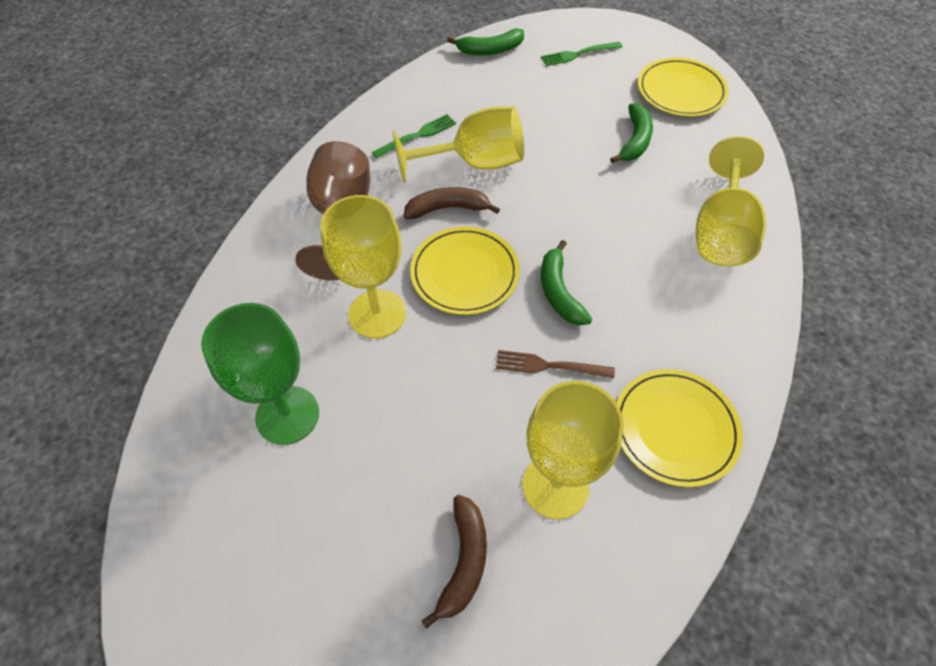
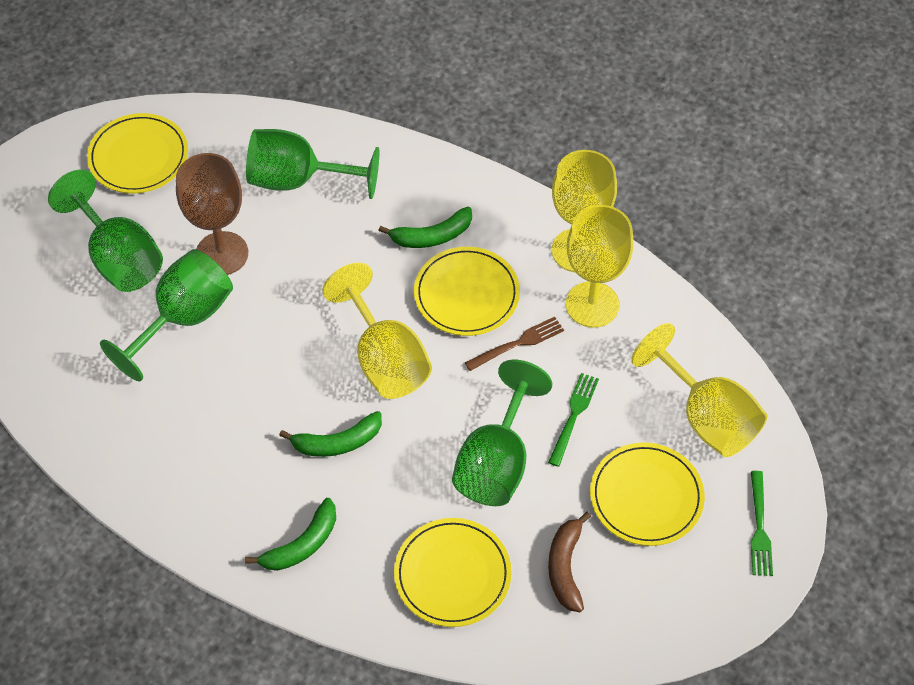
brown banana: 2 -> 1
green goblet: 1 -> 4
yellow plate: 3 -> 4

